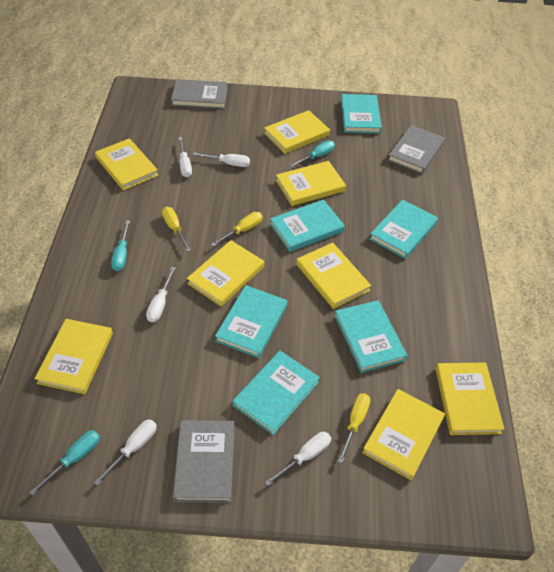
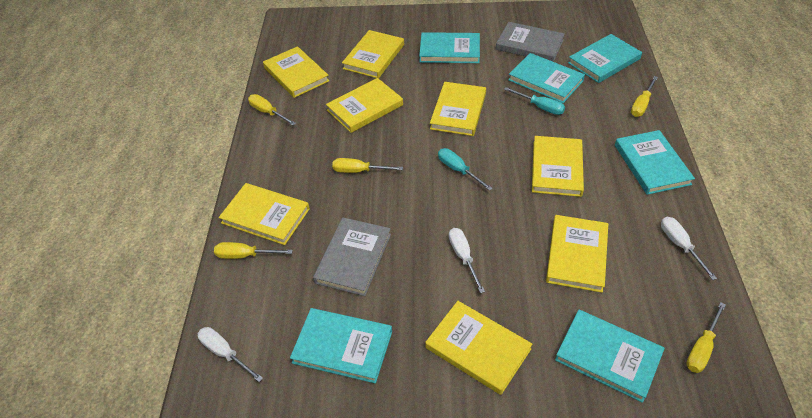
grey book: 3 -> 2
turquoise screwdriver: 3 -> 2
white screwdriver: 5 -> 3
yellow screwdriver: 3 -> 5

